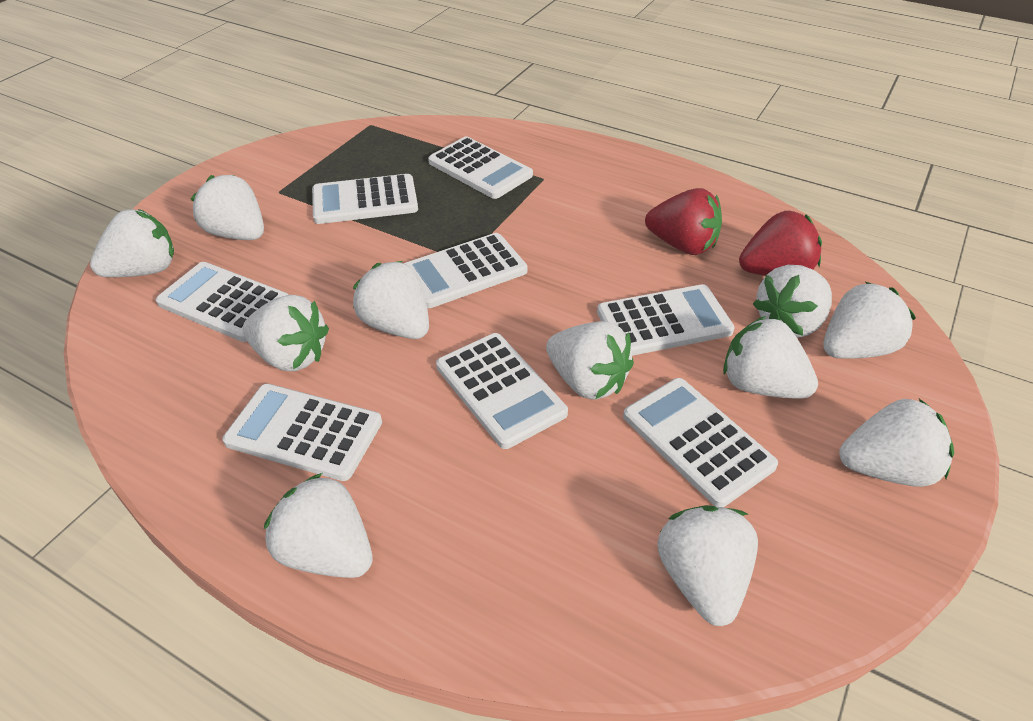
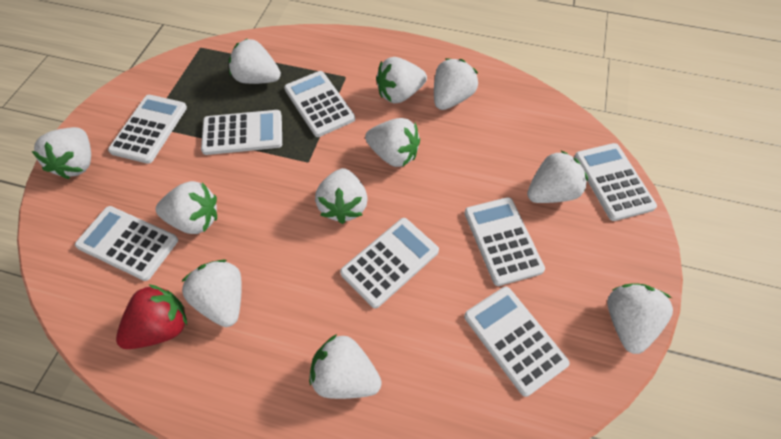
red strawberry: 2 -> 1

